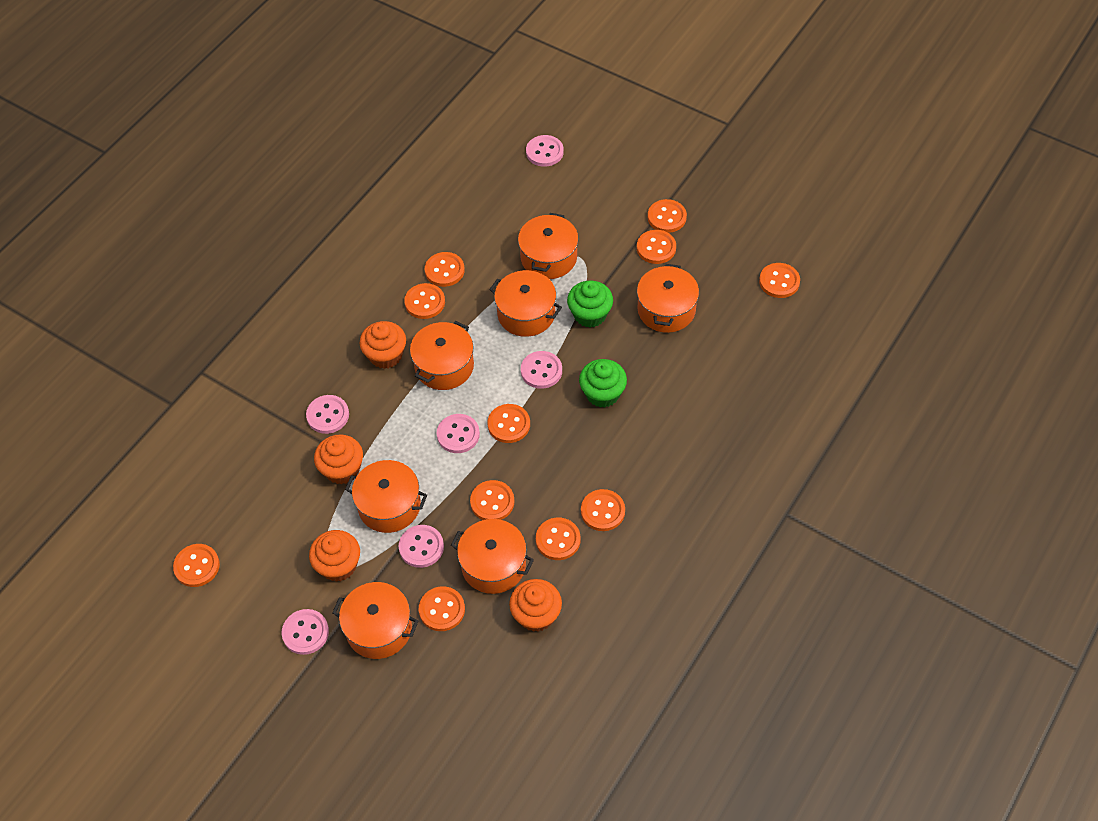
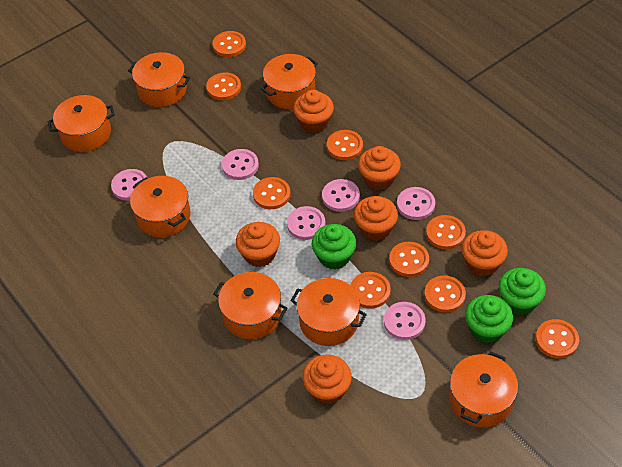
green cupcake: 2 -> 3
orange button: 11 -> 9
orange cupcake: 4 -> 6

